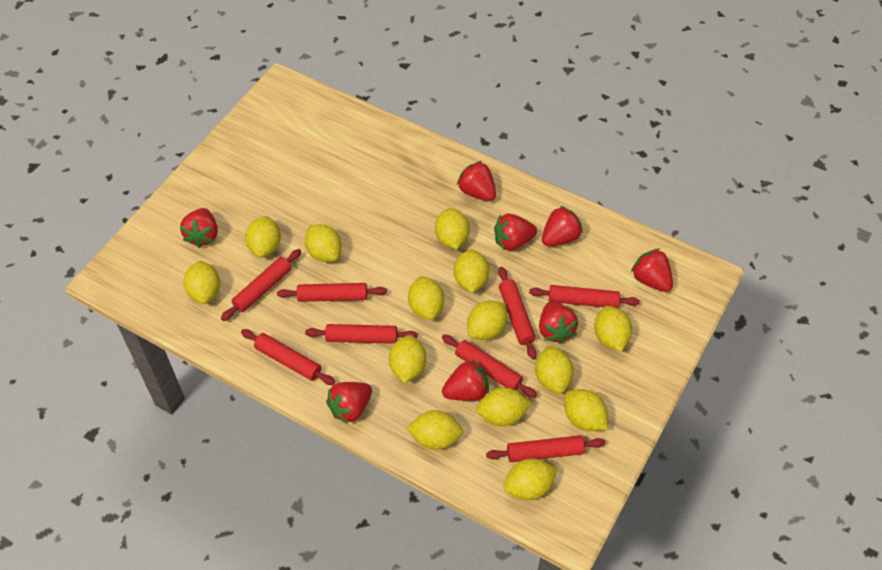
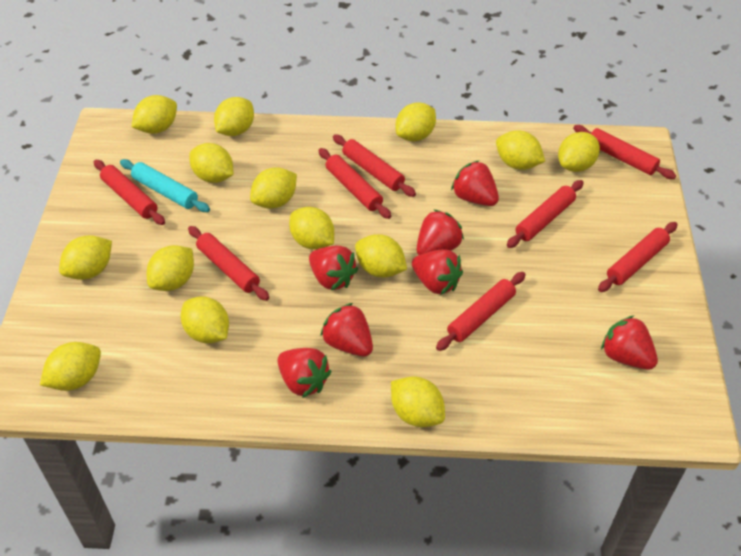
red strawberry: 8 -> 7
turquoise rolling pin: 0 -> 1

